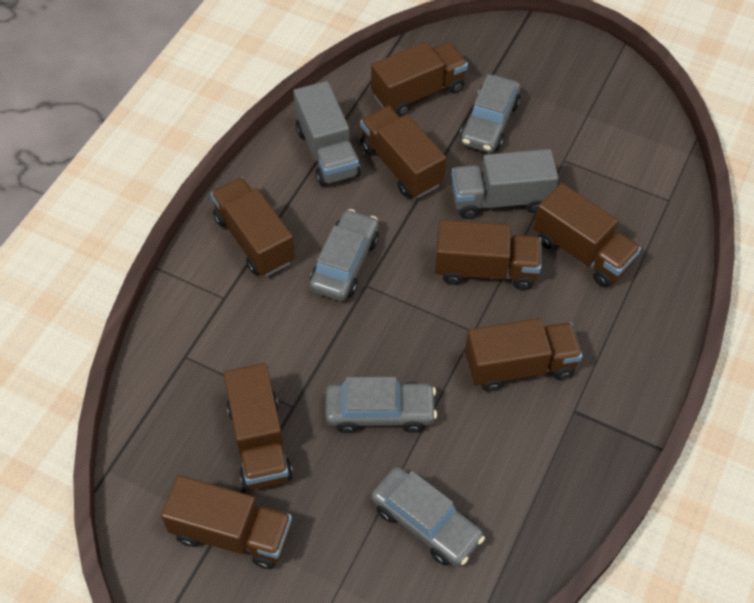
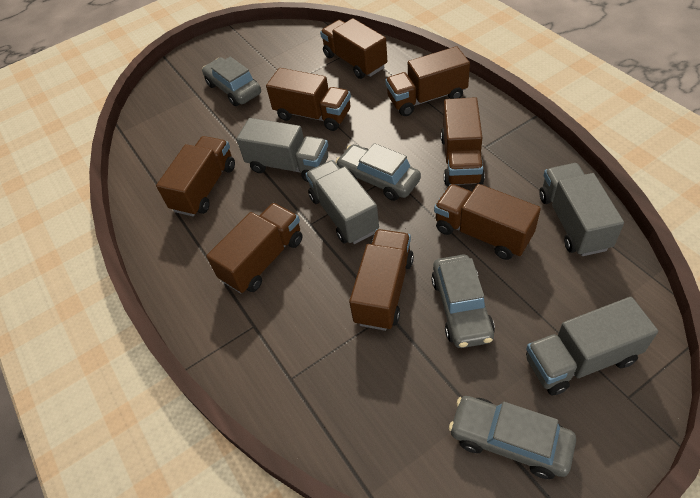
grey truck: 2 -> 4

